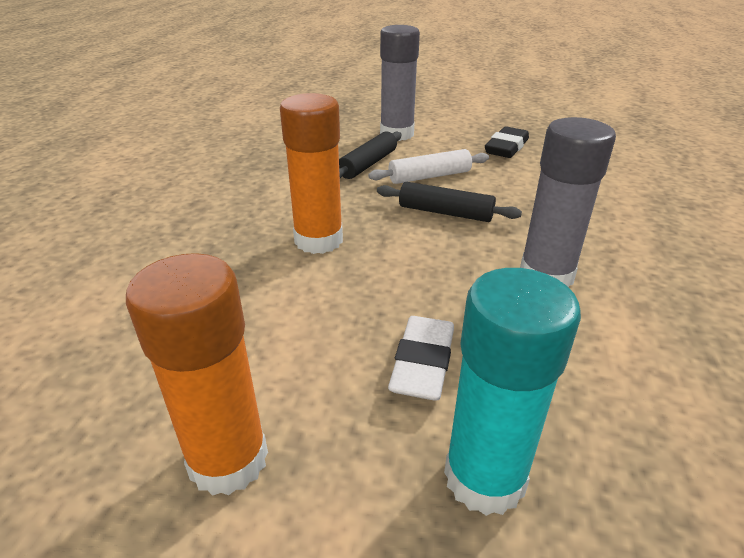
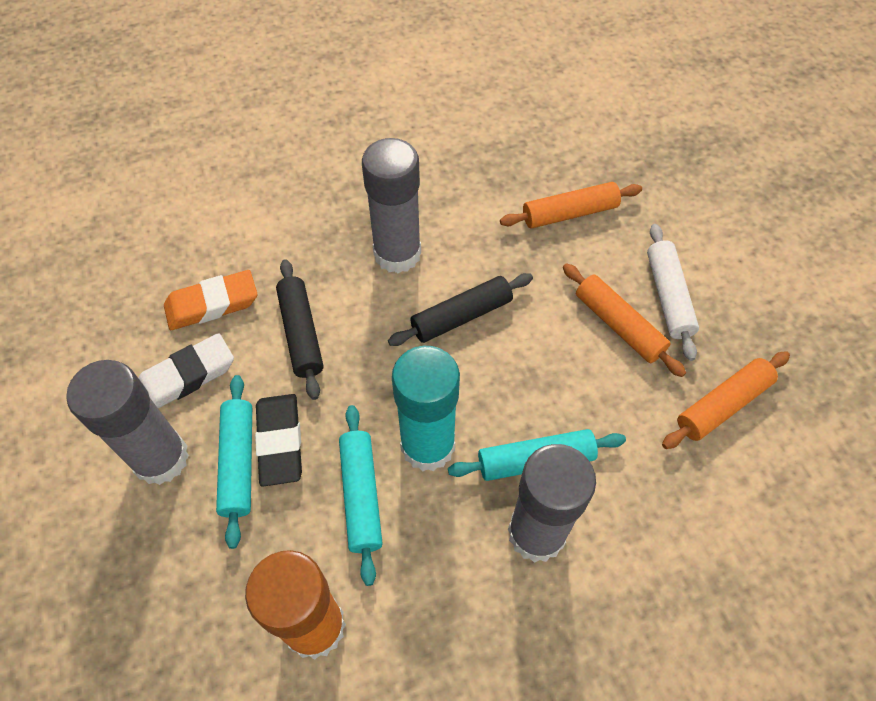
grey glue stick: 2 -> 3
orange eraser: 0 -> 1
orange glue stick: 2 -> 1
orange rolling pin: 0 -> 3
turquoise rolling pin: 0 -> 3

